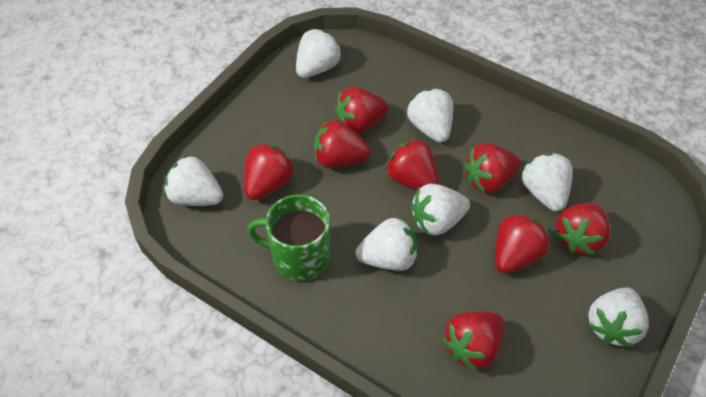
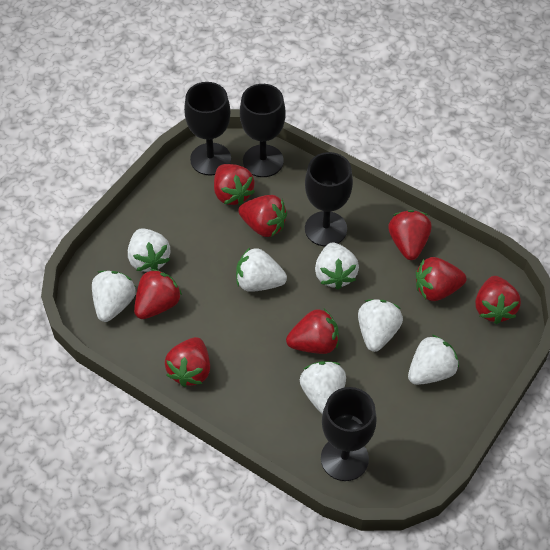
black goblet: 0 -> 4
green mug: 1 -> 0

